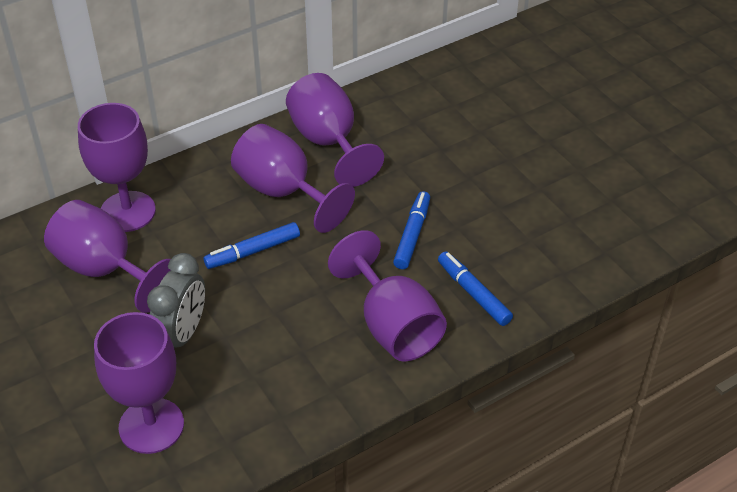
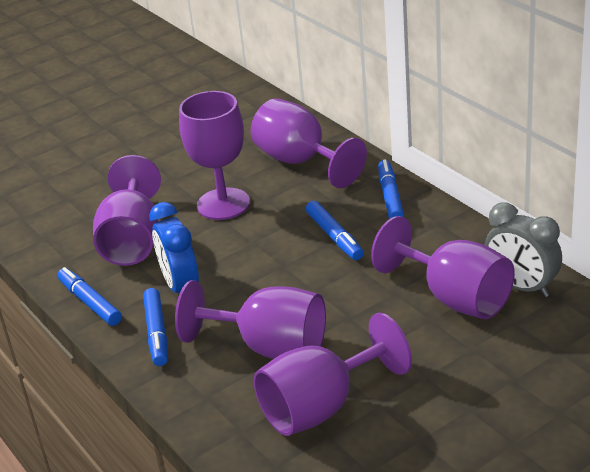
blue clock: 0 -> 1
blue marker: 3 -> 4

